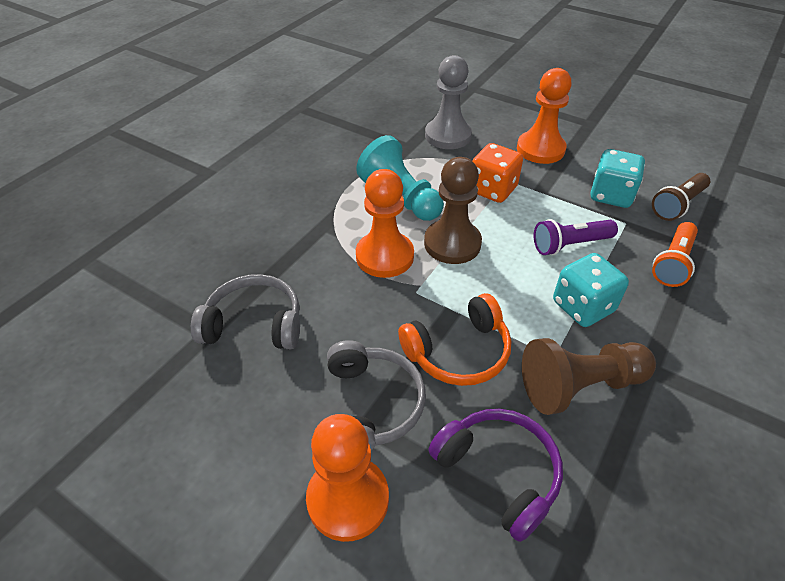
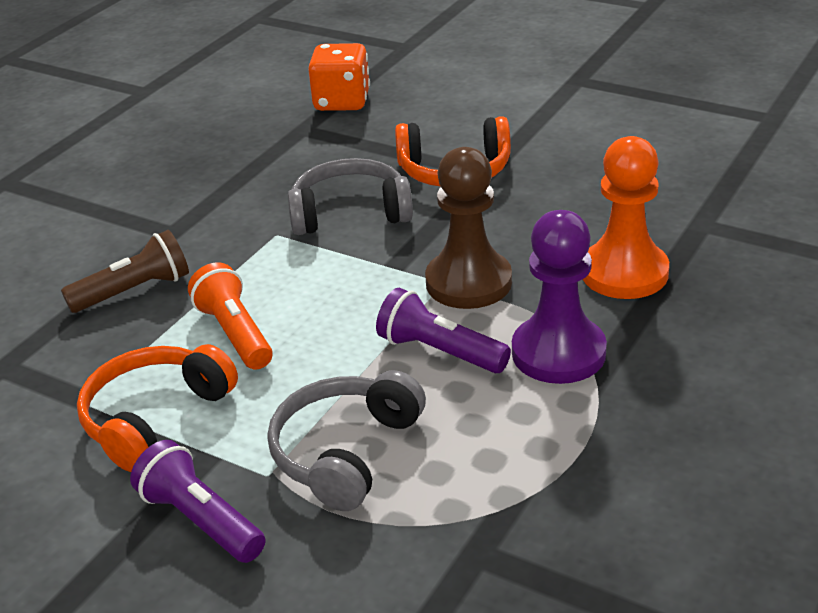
brown pawn: 2 -> 1
grey pawn: 1 -> 0
orange headphones: 1 -> 2
orange pawn: 3 -> 1
purple flashlight: 1 -> 2
purple headphones: 1 -> 0
purple pawn: 0 -> 1
turquoise dice: 2 -> 0
turquoise pawn: 1 -> 0

